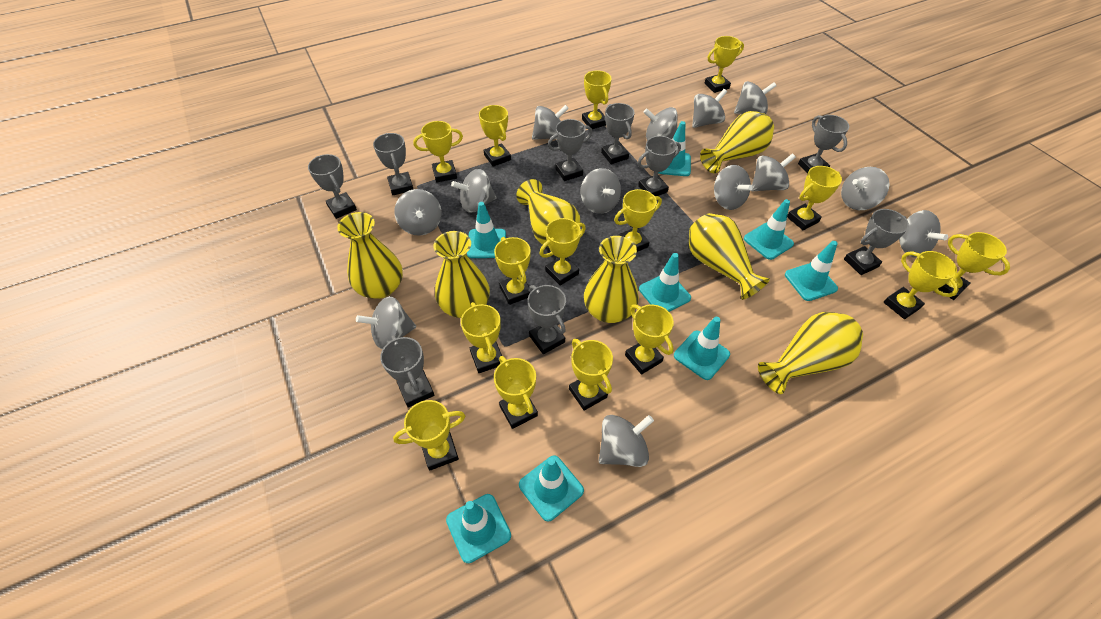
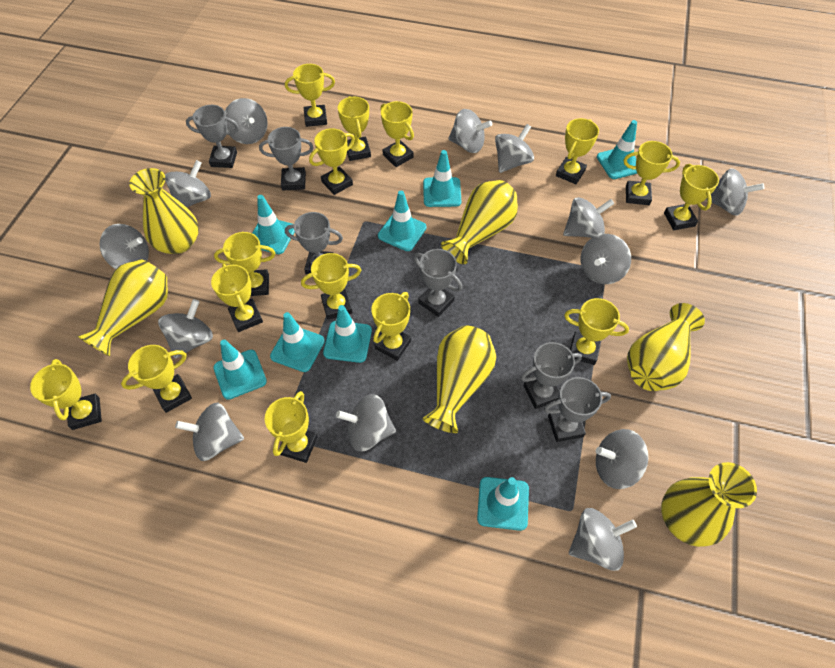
grey trophy: 9 -> 6
yellow vase: 7 -> 6

